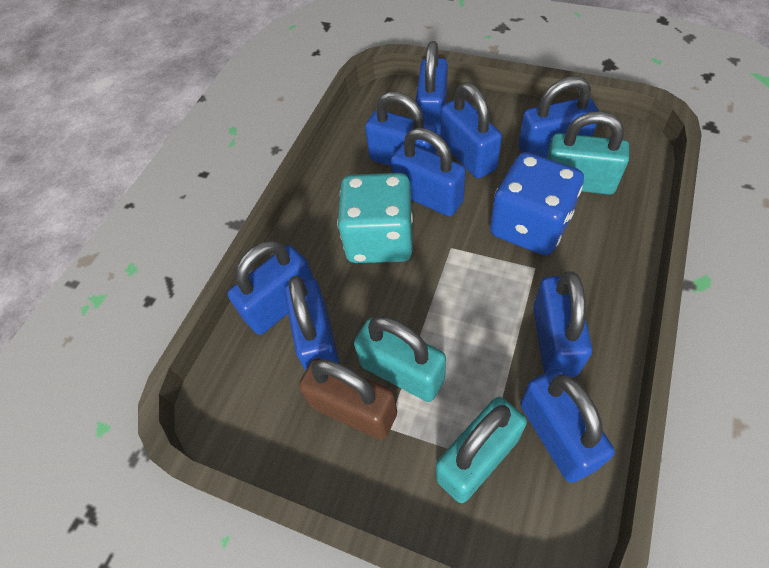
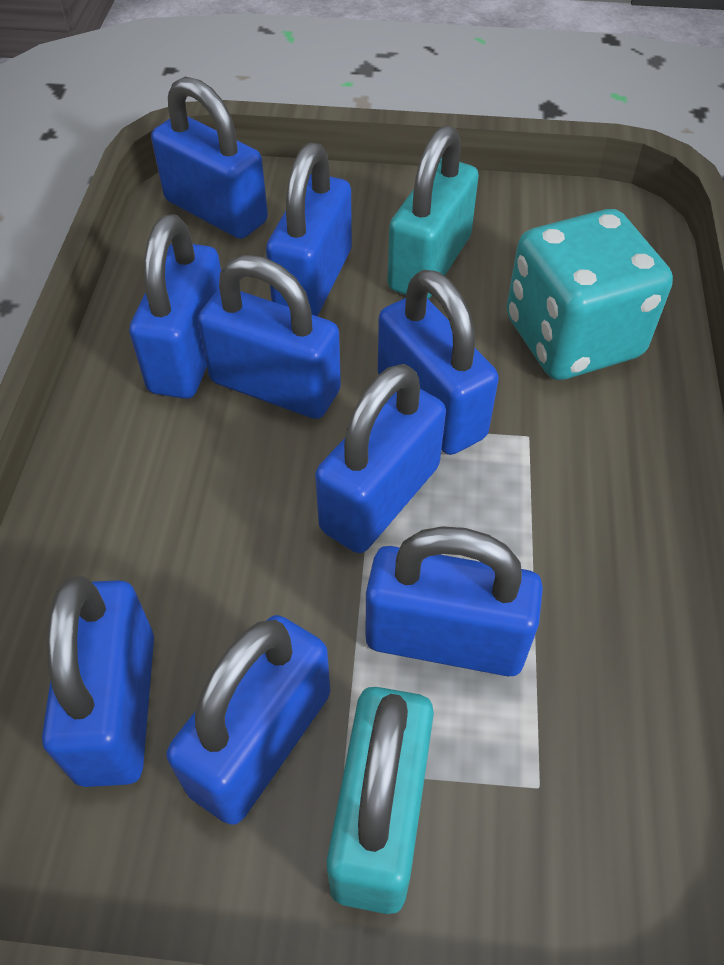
blue dice: 1 -> 0
brown padlock: 1 -> 0
turquoise padlock: 3 -> 2

